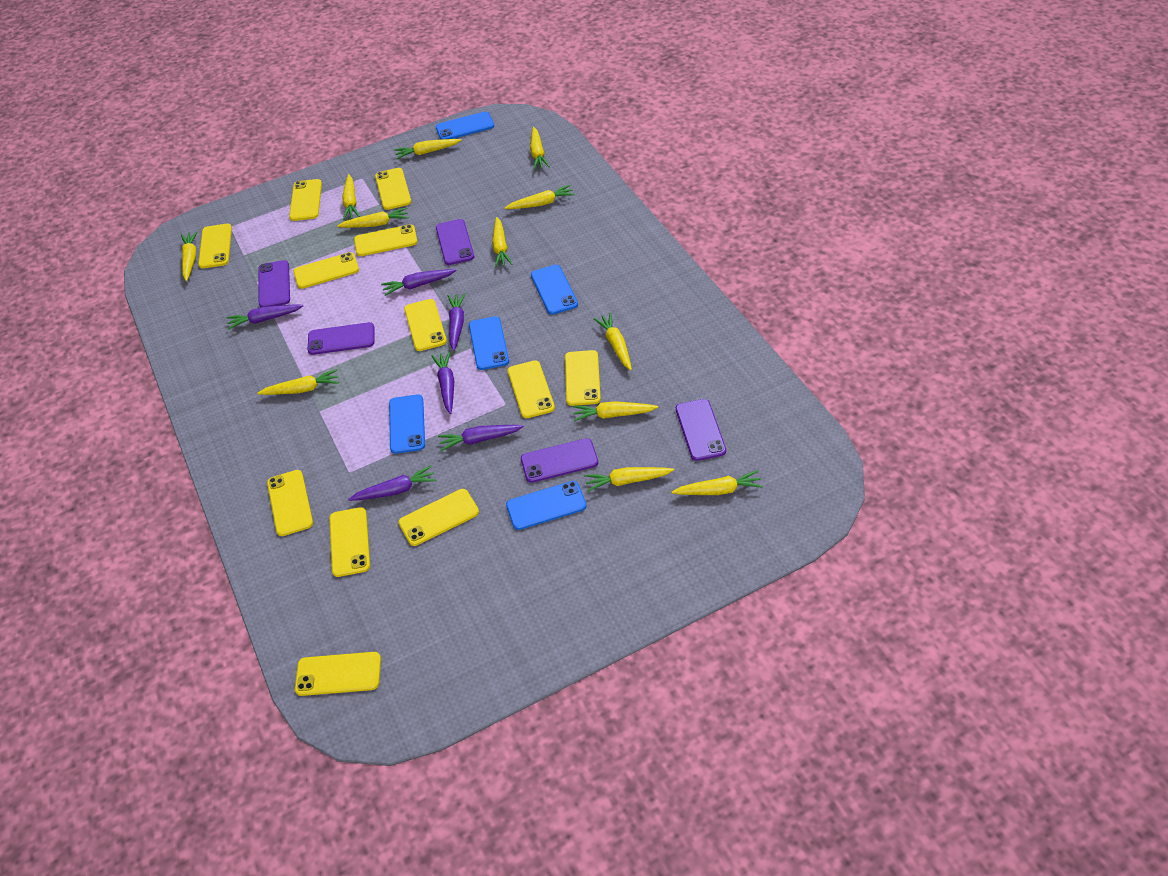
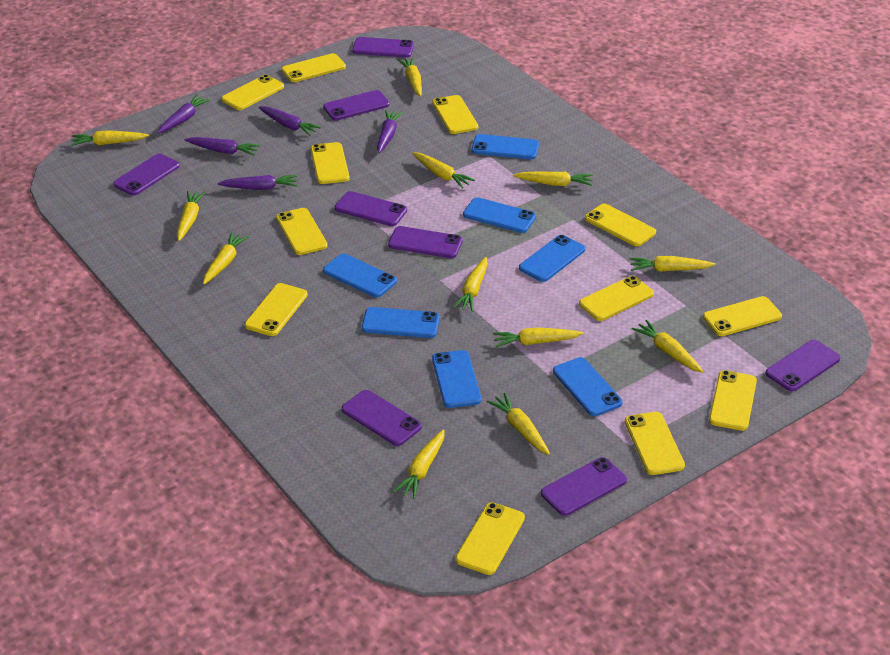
blue phone: 5 -> 7
purple carrot: 6 -> 5
purple phone: 5 -> 8

